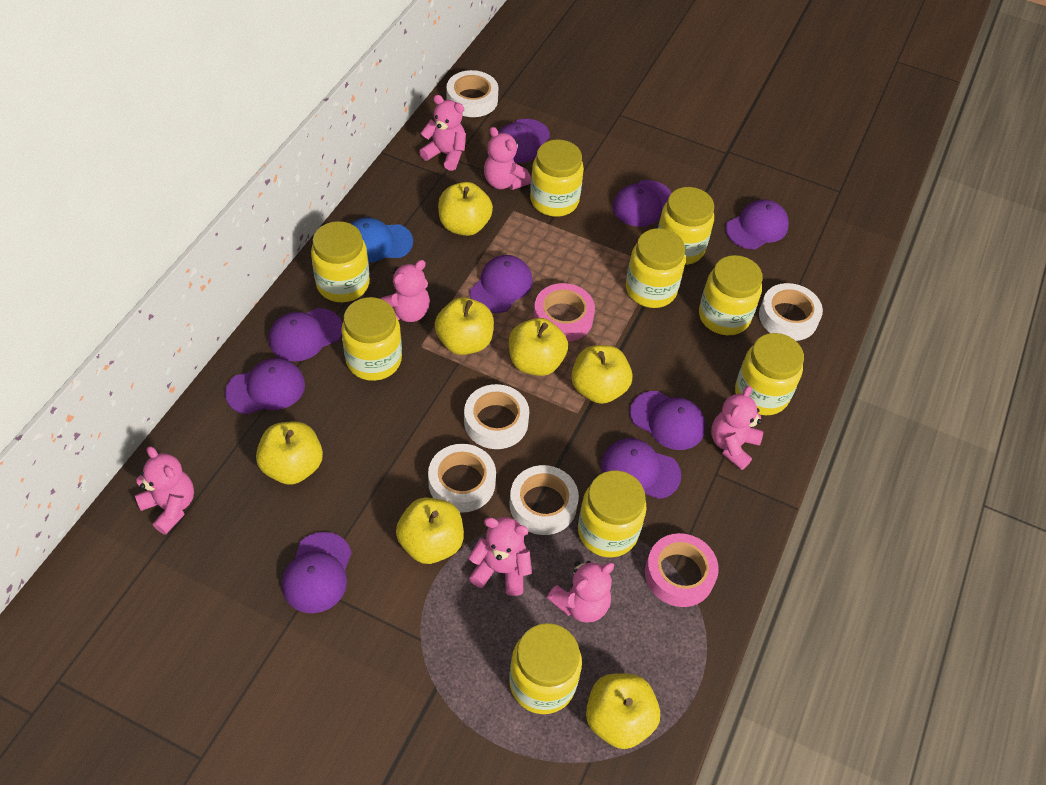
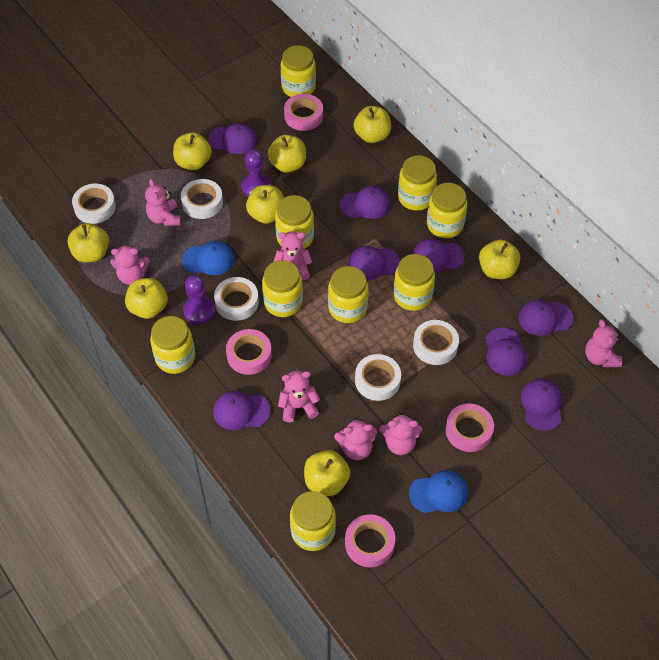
blue cap: 1 -> 2
pink tape: 2 -> 4
purple cap: 9 -> 8
purple pawn: 0 -> 2
yellow apple: 7 -> 8

